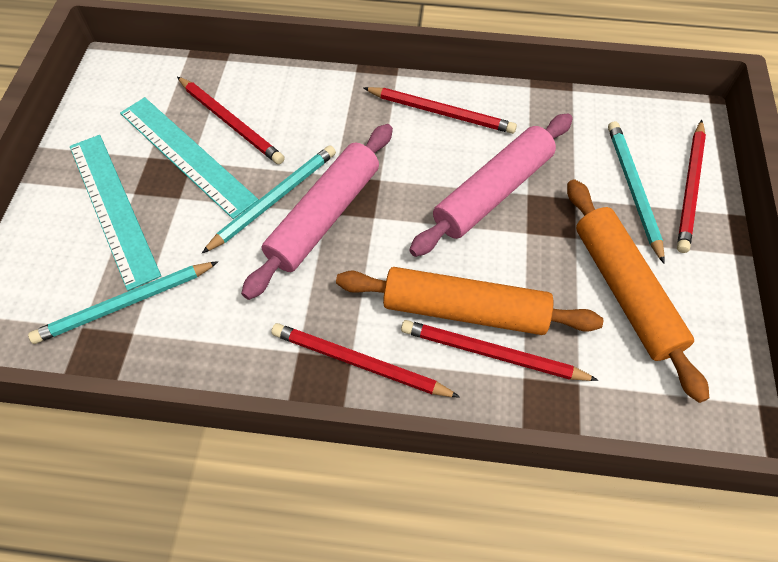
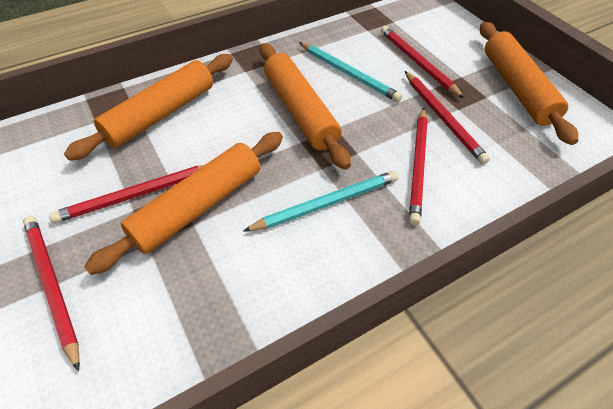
orange rolling pin: 2 -> 4
pink rolling pin: 2 -> 0
turquoise pencil: 3 -> 2
turquoise ruler: 2 -> 0

